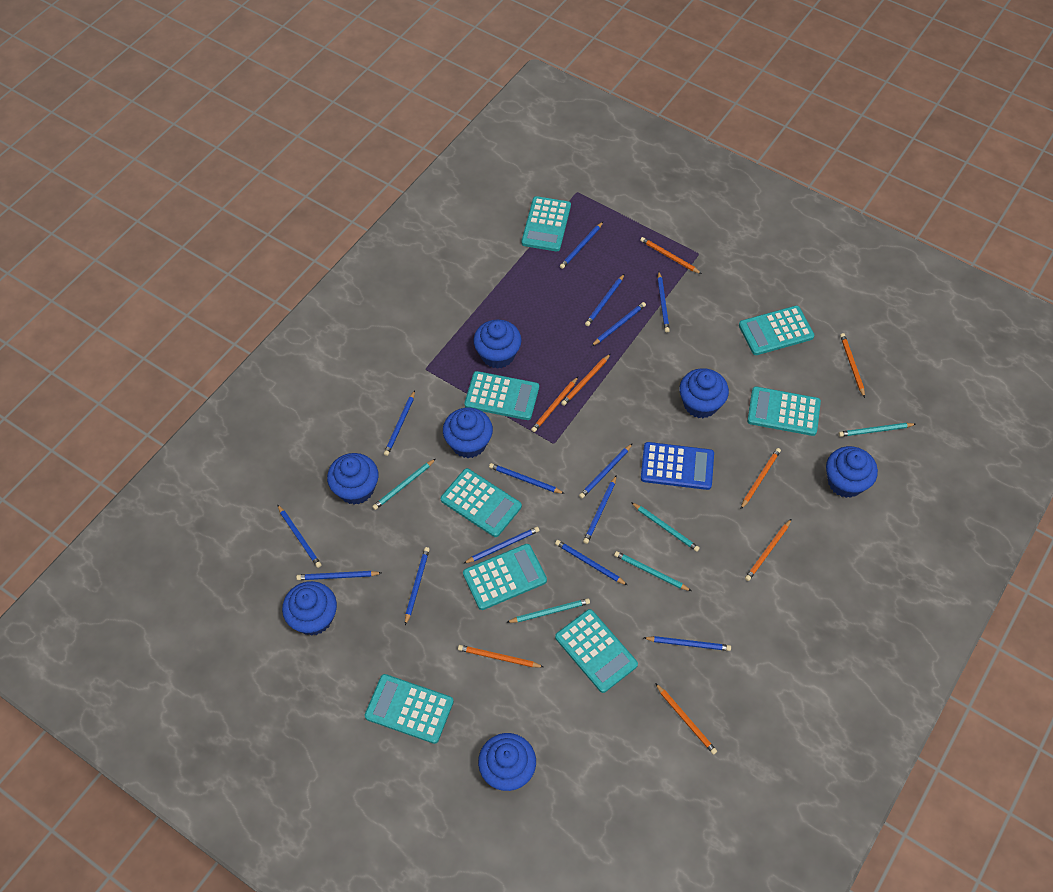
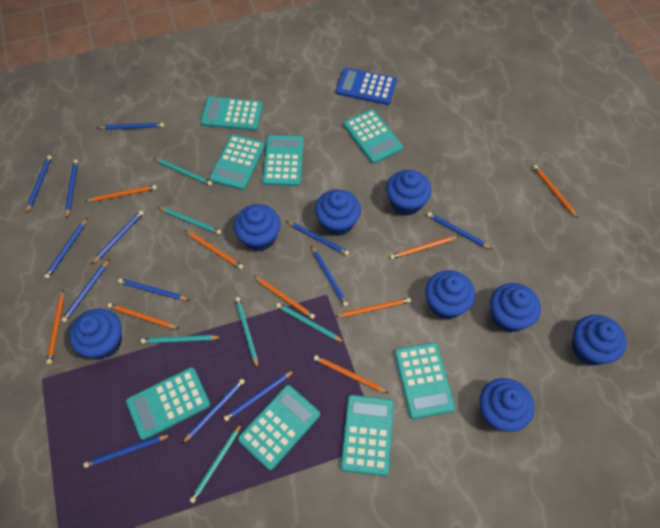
blue cupcake: 7 -> 8
blue pencil: 14 -> 13
orange pencil: 8 -> 9
turquoise pencil: 5 -> 6

